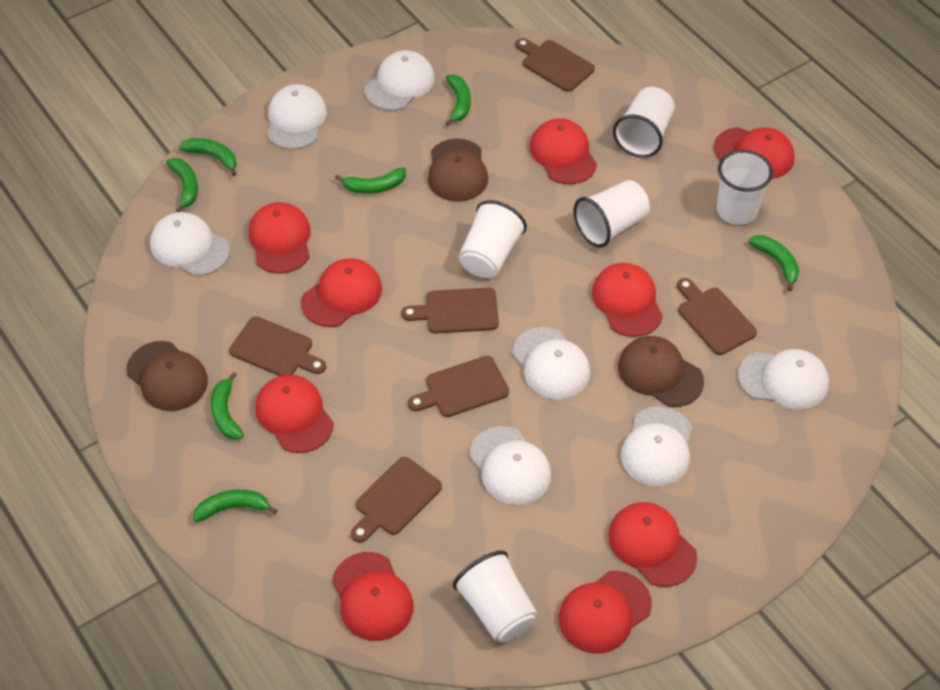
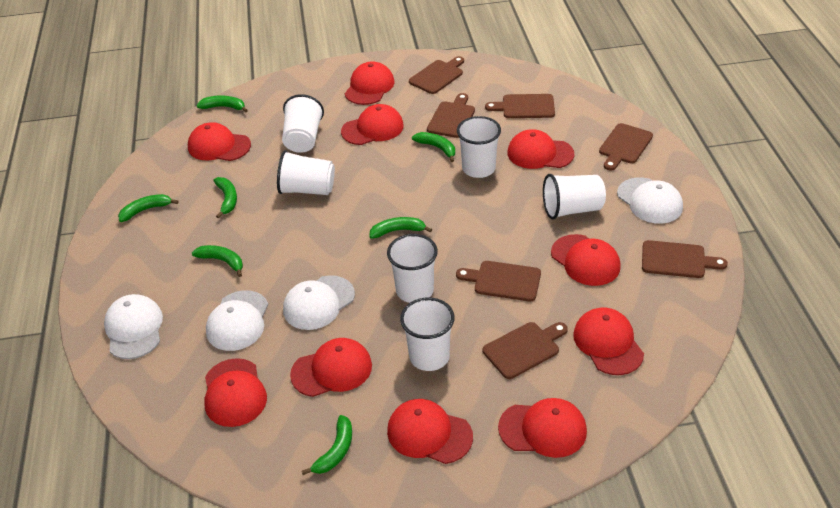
brown cap: 3 -> 0
brown cutting board: 6 -> 7
red cap: 9 -> 10
white cap: 7 -> 4
white cup: 5 -> 6

